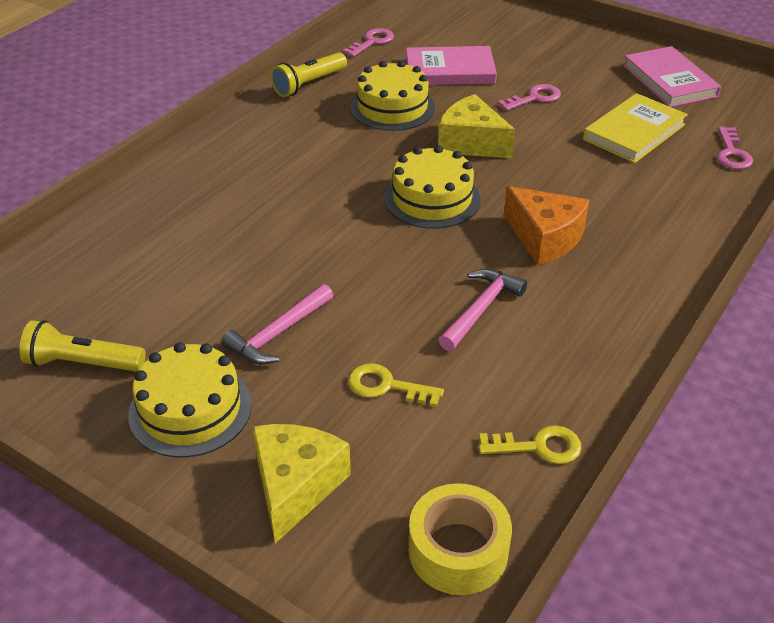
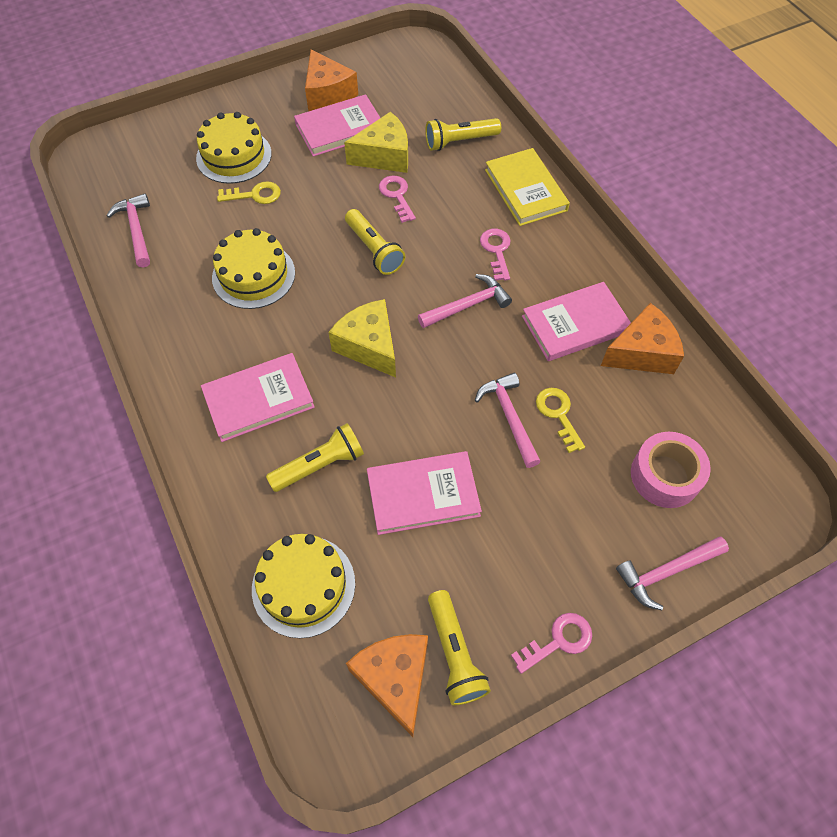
orange cheese: 1 -> 3
pink book: 2 -> 4
pink hammer: 2 -> 4
pink tape: 0 -> 1
yellow flashlight: 2 -> 4
yellow tape: 1 -> 0

